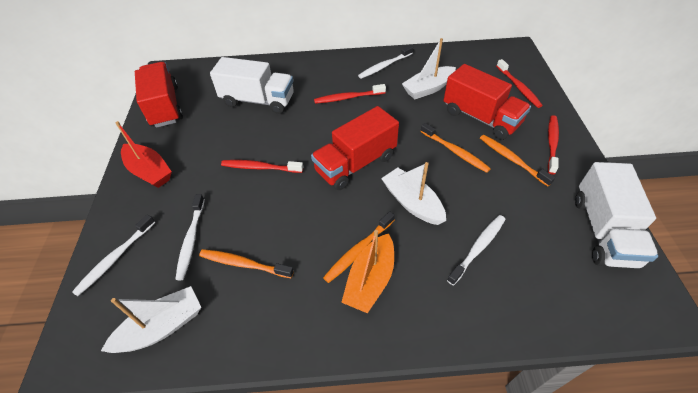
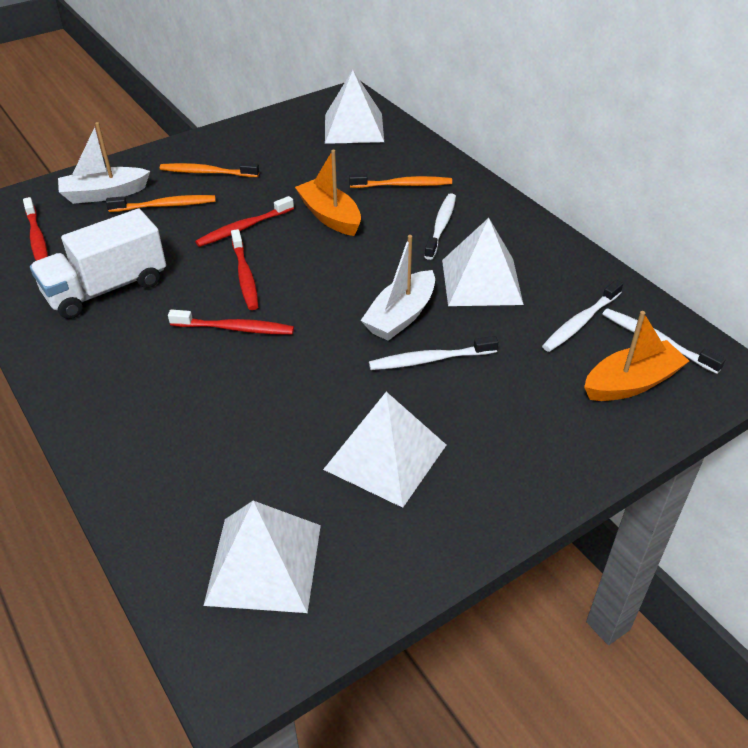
orange boat: 1 -> 2
orange toothbrush: 4 -> 3
red boat: 1 -> 0
red truck: 3 -> 0
white boat: 3 -> 2
white pyramid: 0 -> 4
white truck: 2 -> 1

